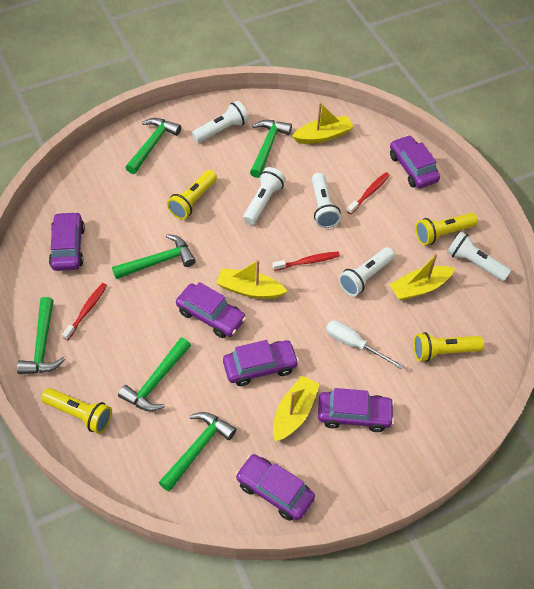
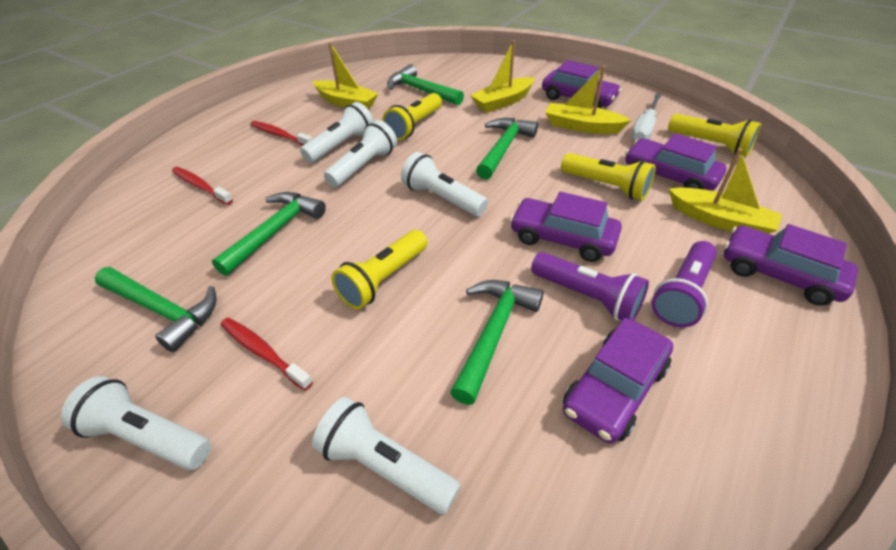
green hammer: 6 -> 5
purple car: 6 -> 5
purple flashlight: 0 -> 2

